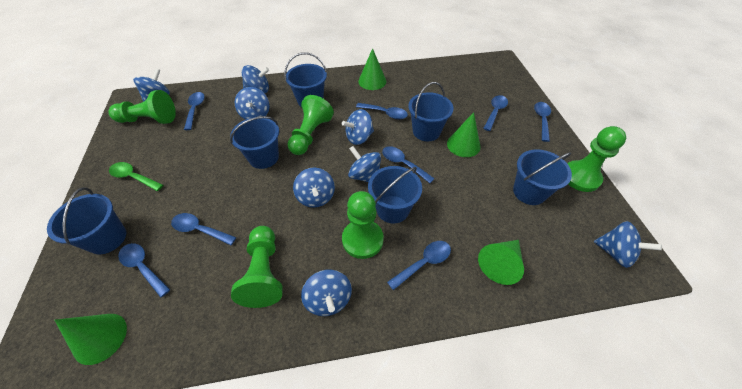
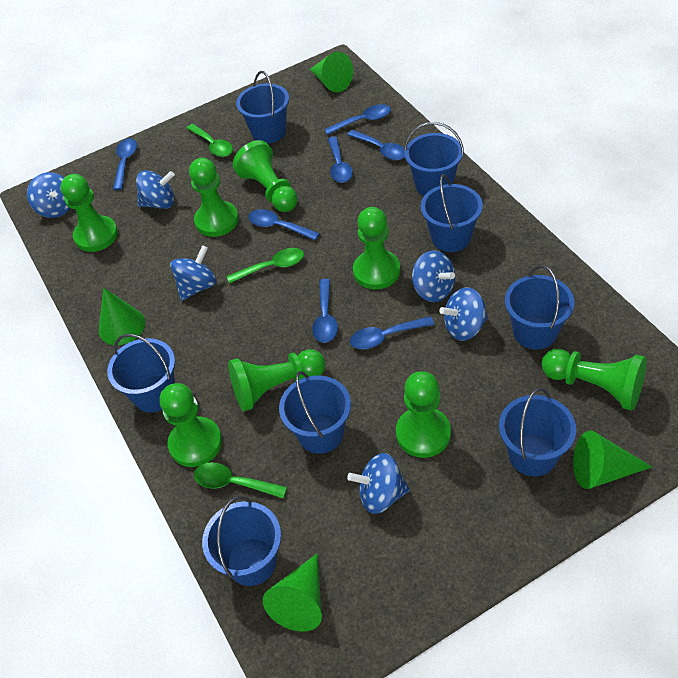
blue bucket: 6 -> 8
blue spinning top: 8 -> 6
blue spoon: 8 -> 7
green pawn: 5 -> 8
green spoon: 1 -> 3

